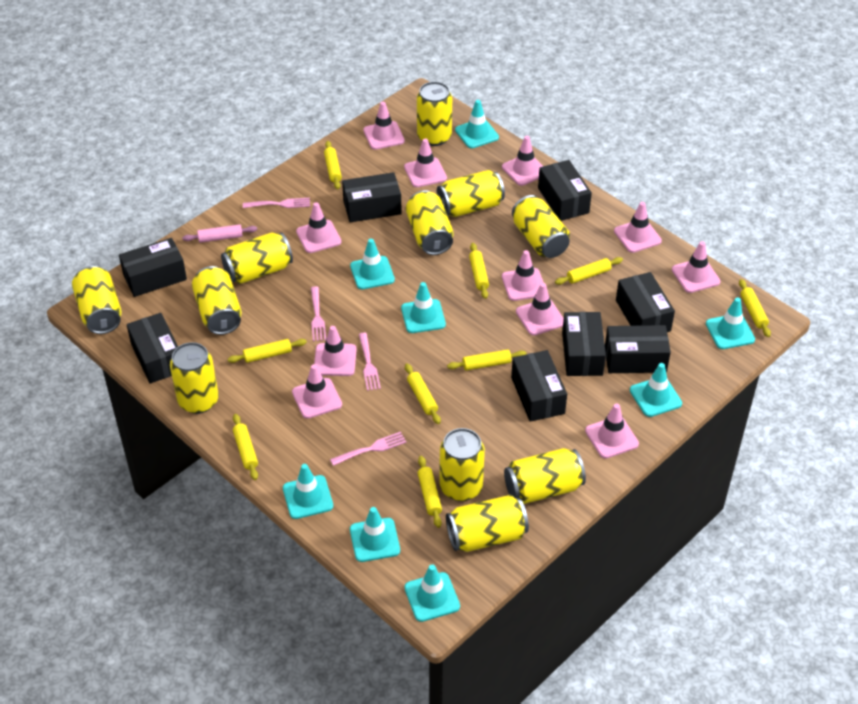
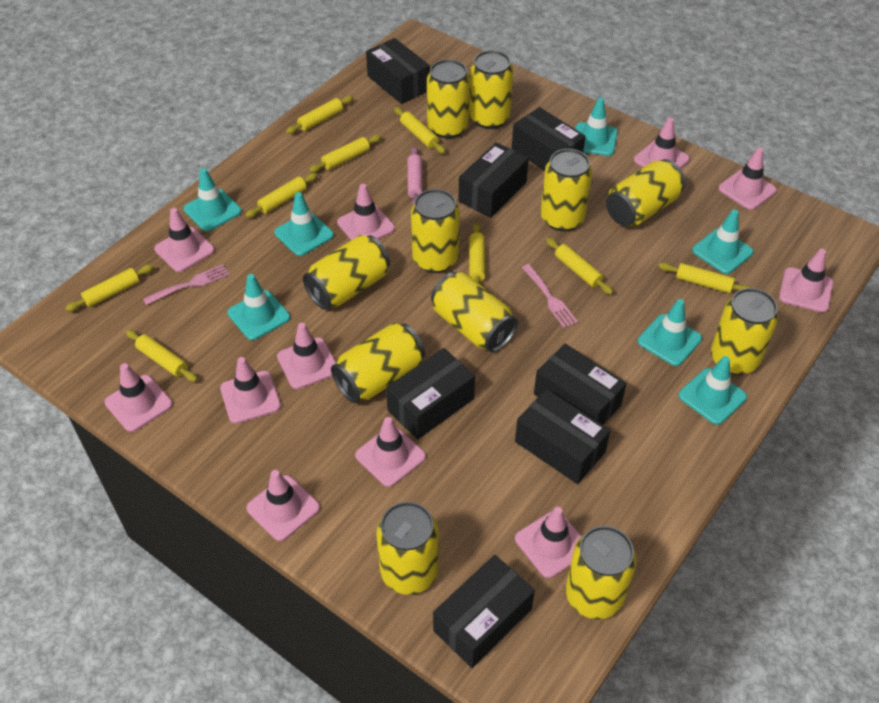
black box: 8 -> 7
pink fork: 4 -> 2
turquoise traffic cone: 8 -> 7

